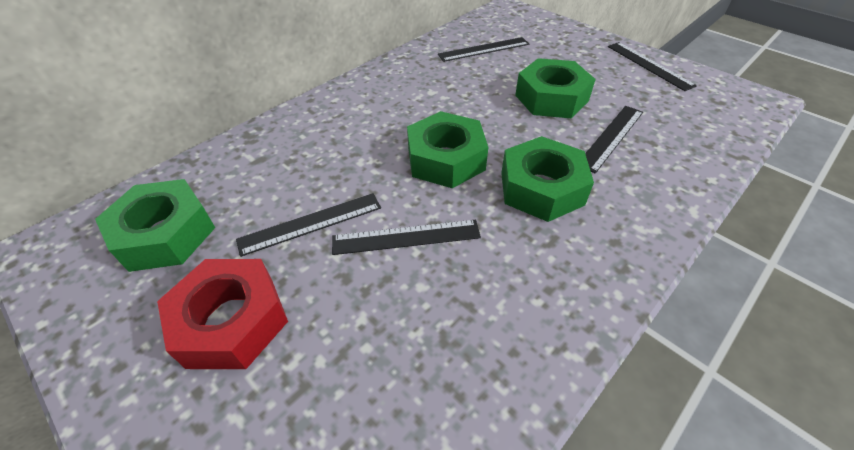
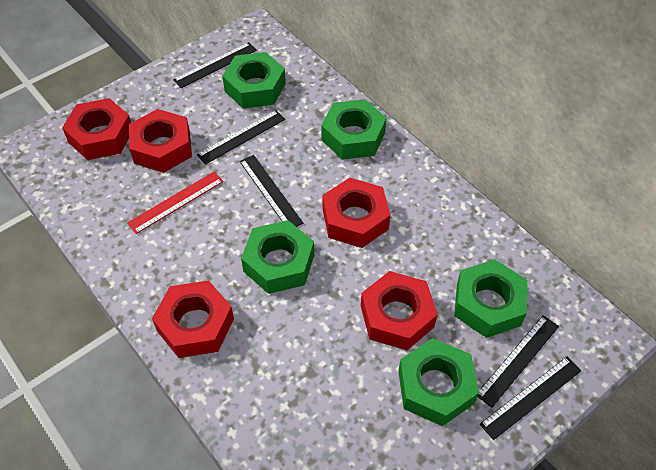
green nut: 4 -> 5
red nut: 1 -> 5
red ruler: 0 -> 1

